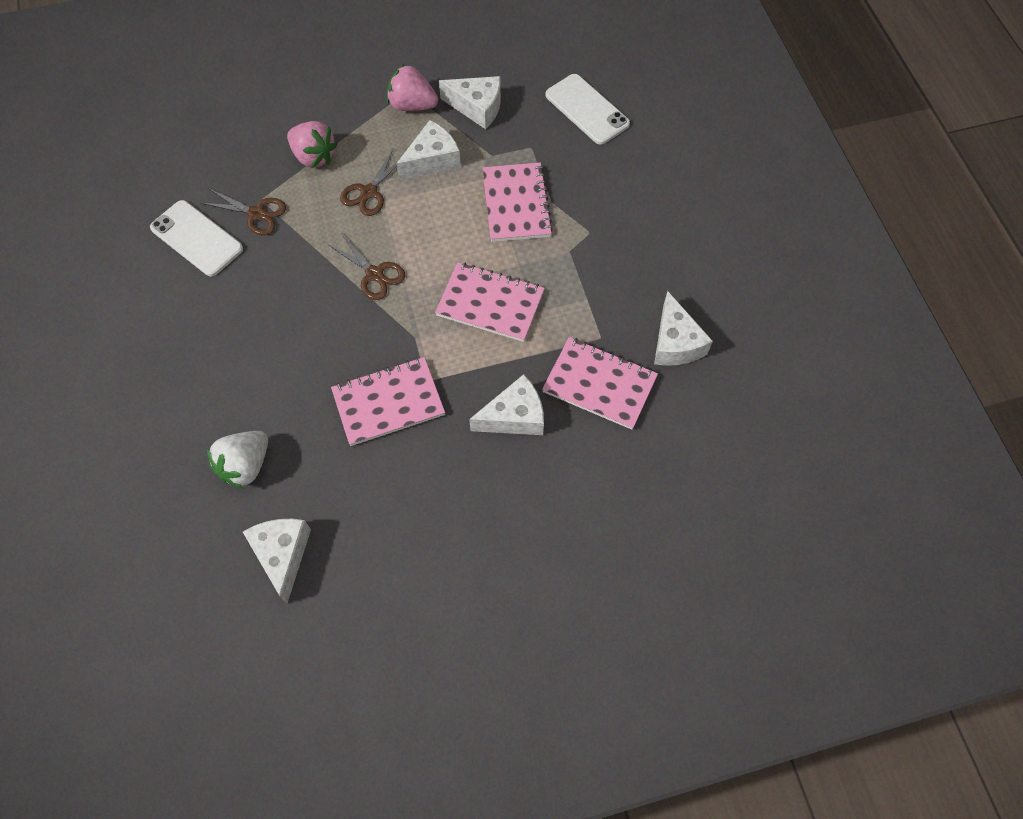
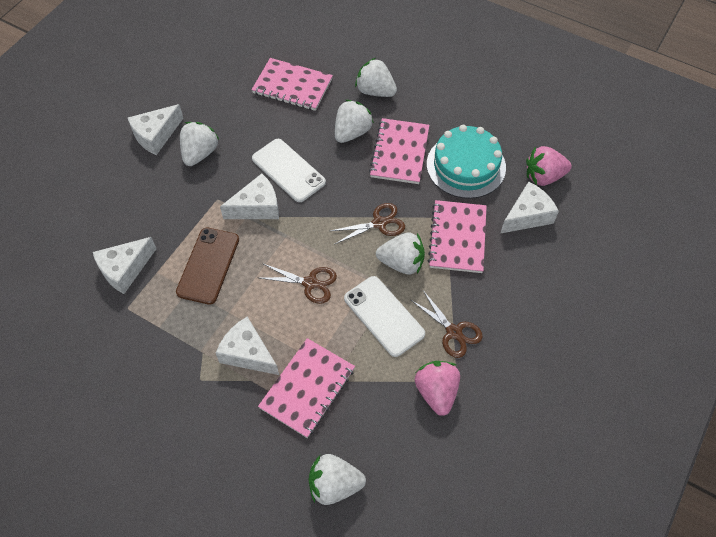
brown phone: 0 -> 1
turquoise cake: 0 -> 1
white strawberry: 1 -> 5

